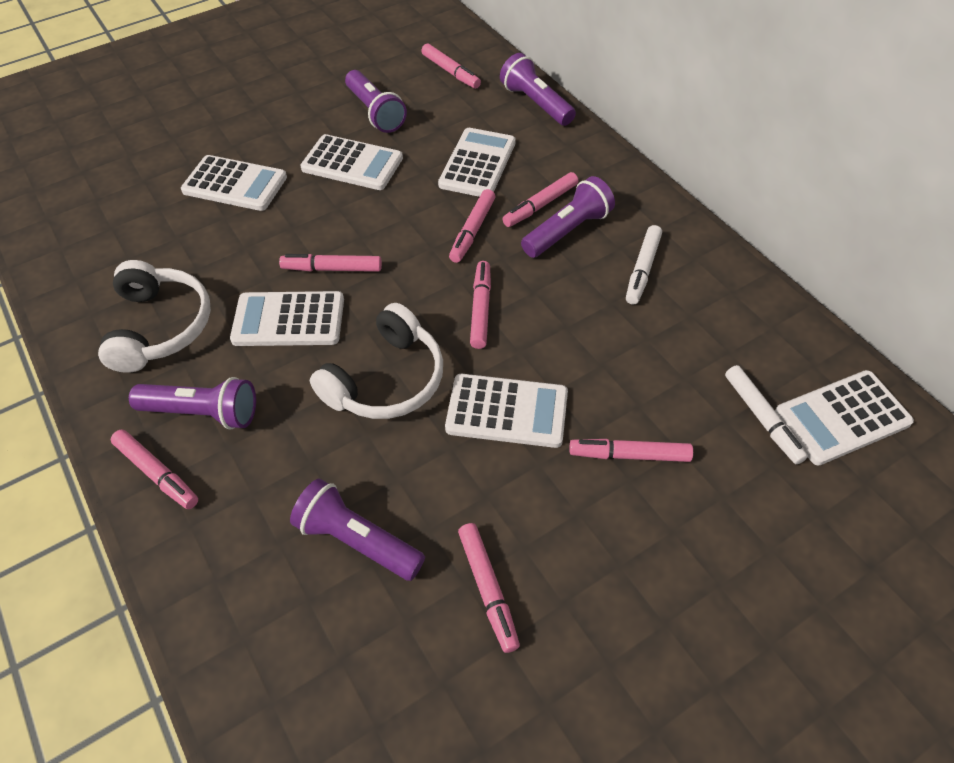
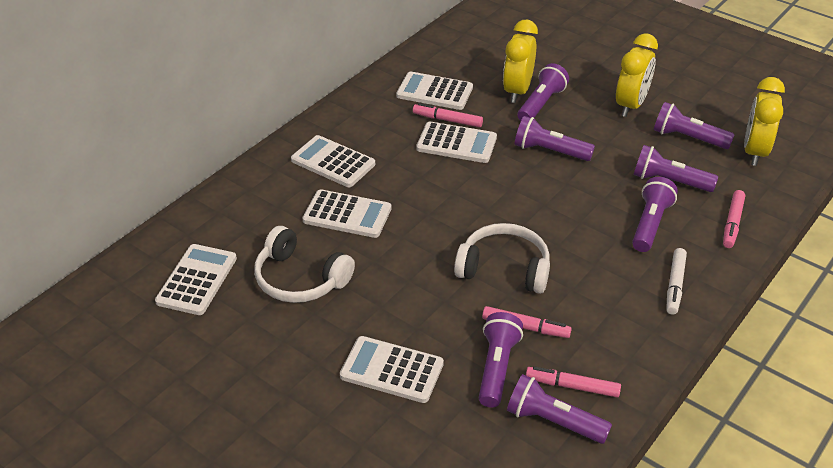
pink marker: 8 -> 4
purple flashlight: 5 -> 7
white marker: 2 -> 1
yellow clock: 0 -> 3

